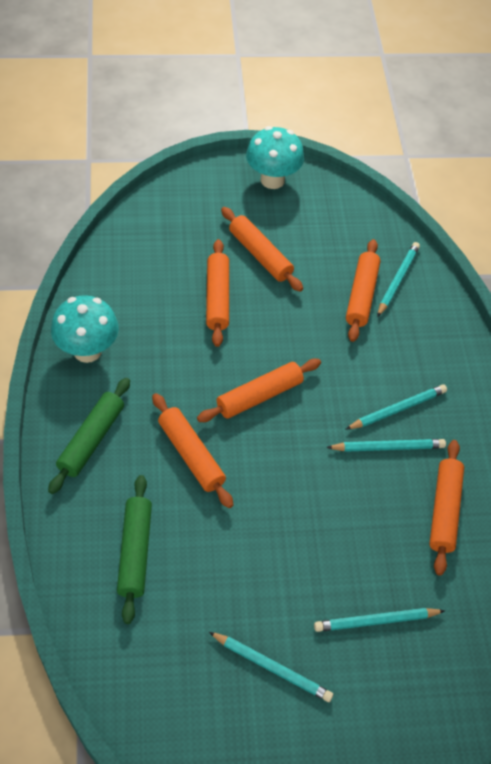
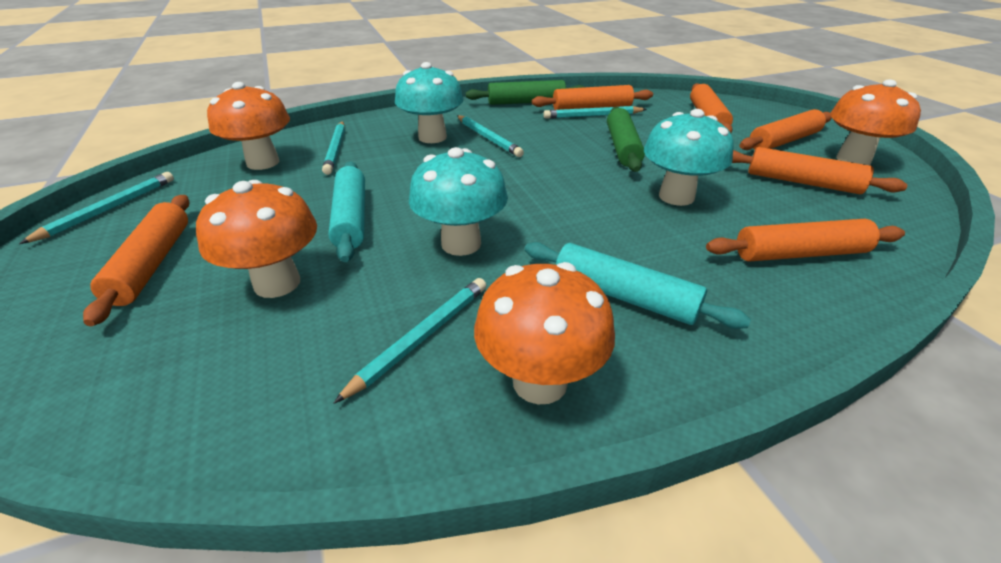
orange mushroom: 0 -> 4
turquoise mushroom: 2 -> 3
turquoise rolling pin: 0 -> 2

